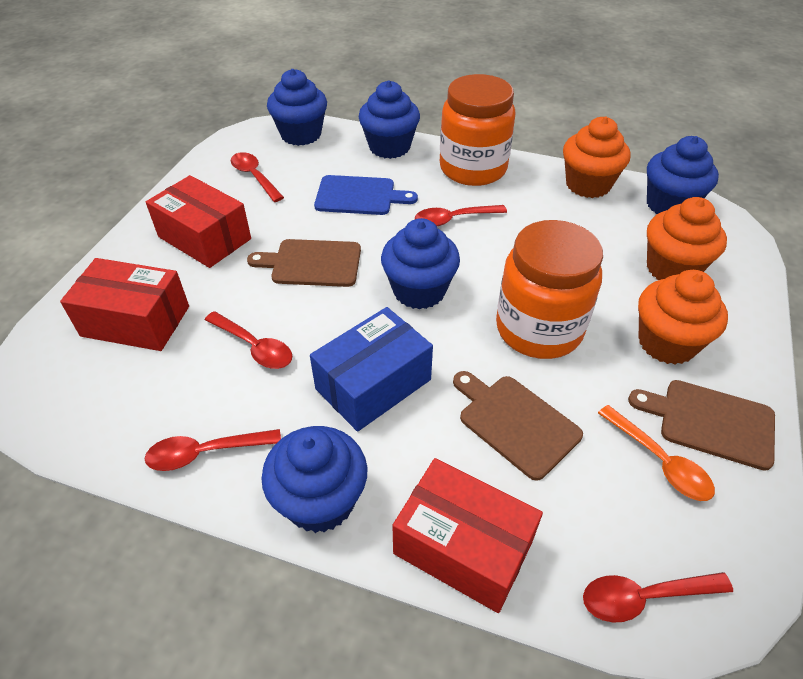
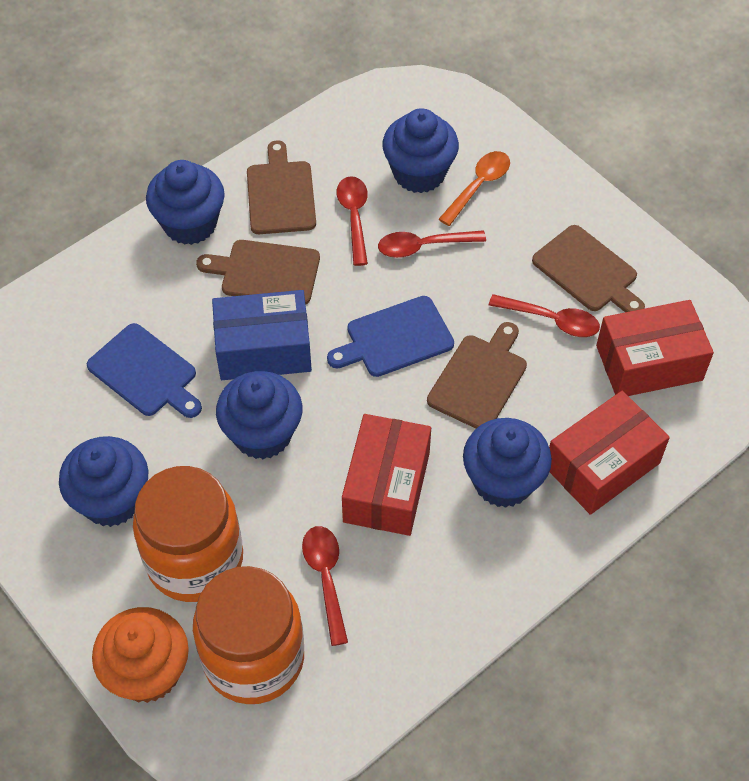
blue cutting board: 1 -> 2
brown cutting board: 3 -> 4
orange cupcake: 3 -> 1
red spoon: 5 -> 4

